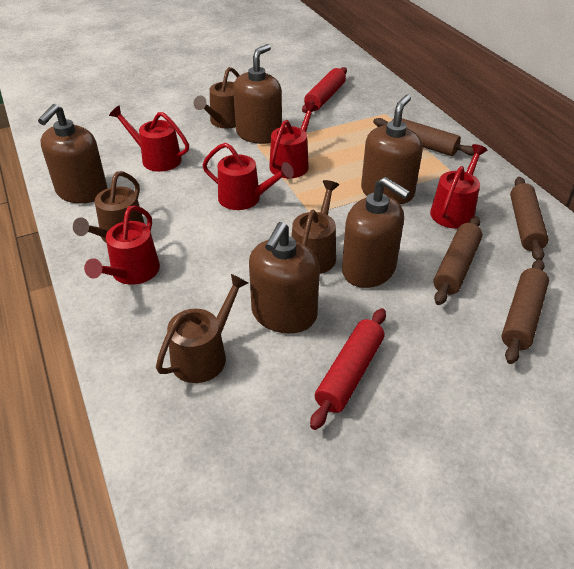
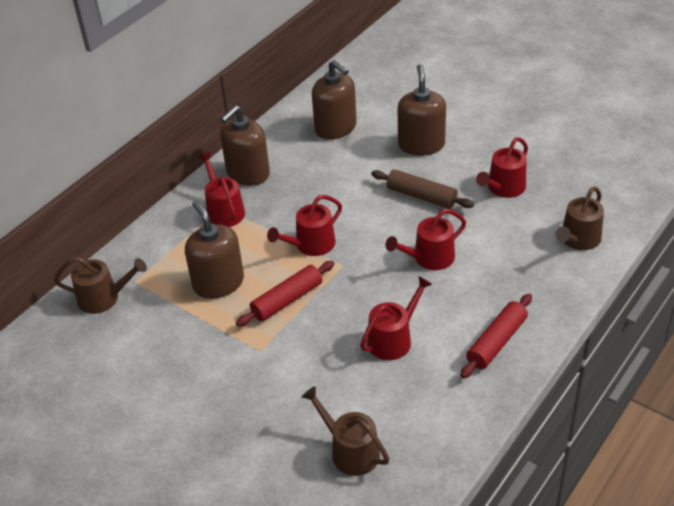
brown rolling pin: 4 -> 1
brown soap dispenser: 5 -> 4
brown watering can: 4 -> 3

